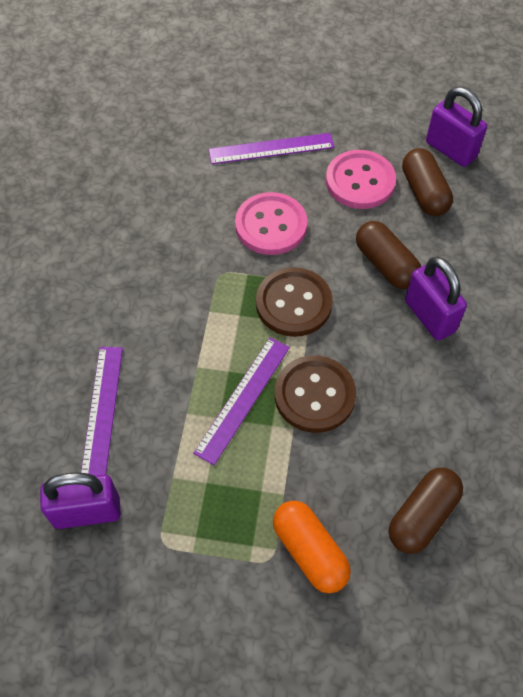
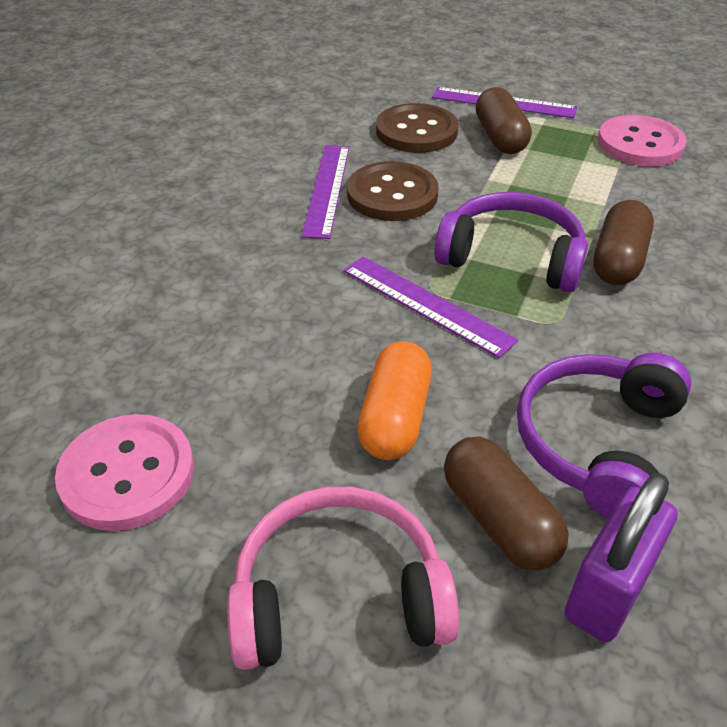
pink headphones: 0 -> 1
purple headphones: 0 -> 2
purple padlock: 3 -> 1

